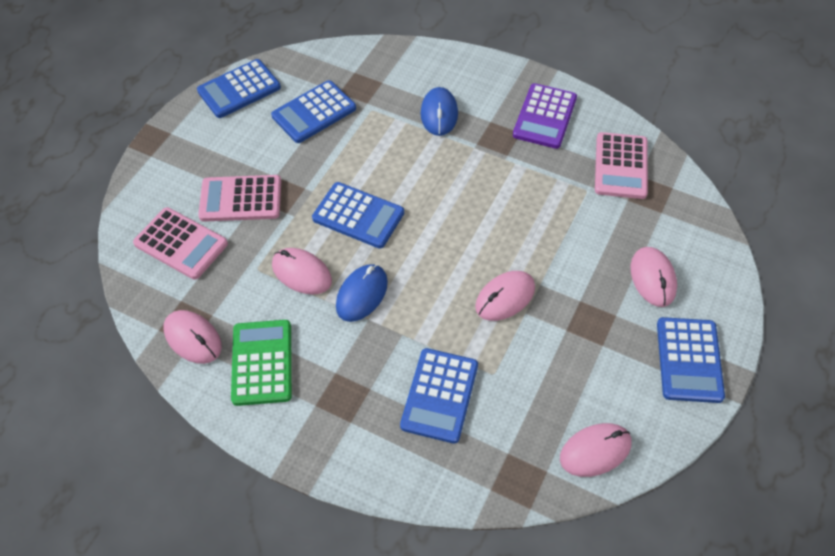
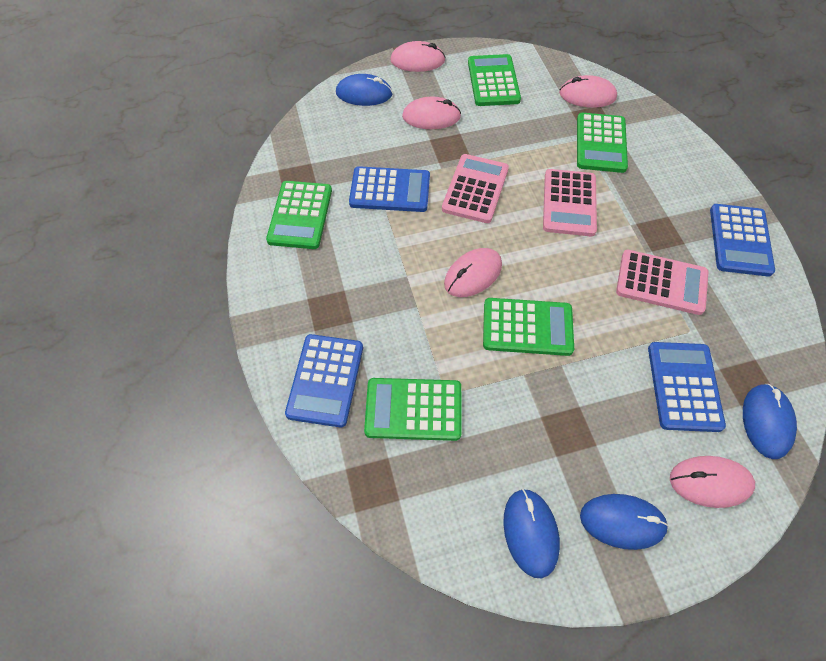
blue calculator: 5 -> 4
blue mouse: 2 -> 4
green calculator: 1 -> 5
purple calculator: 1 -> 0

